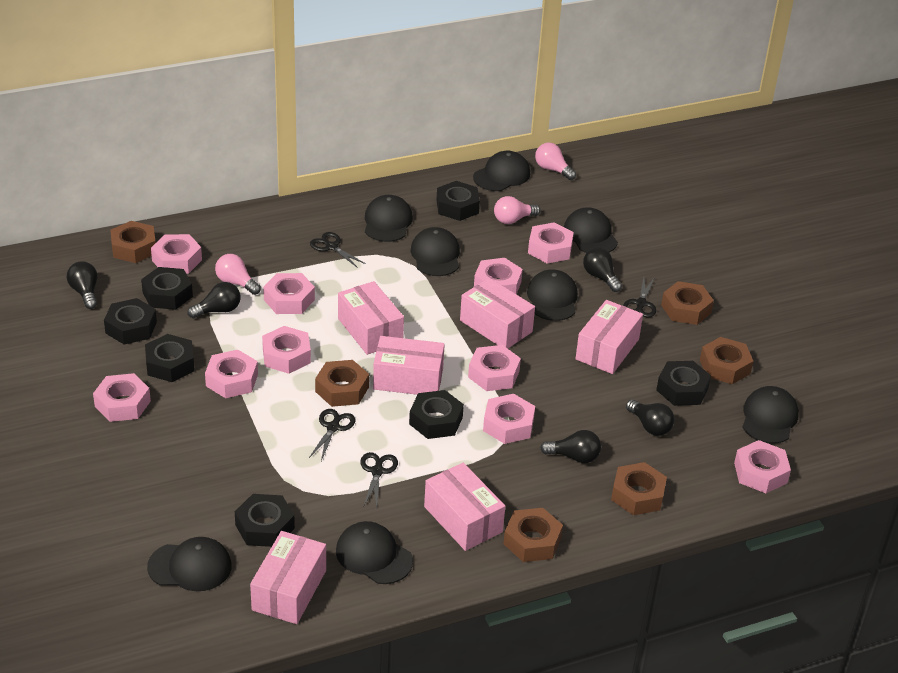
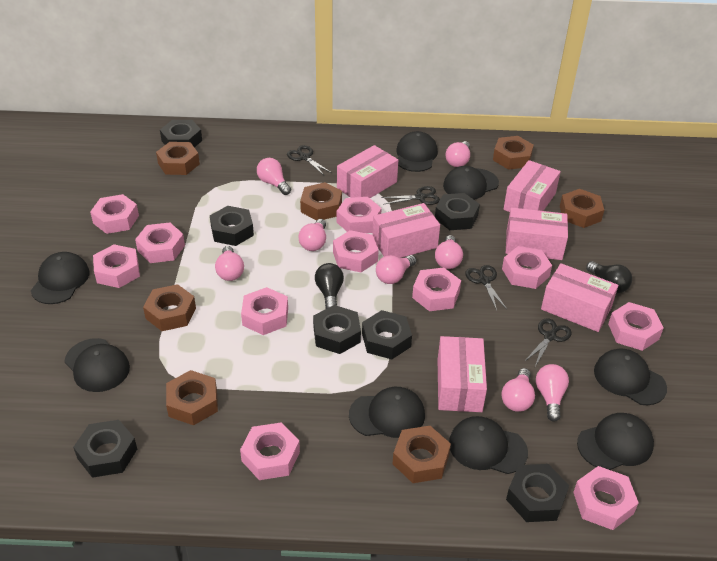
black light bulb: 5 -> 2
brown nut: 6 -> 7
pink light bulb: 3 -> 8
pink nut: 10 -> 11

